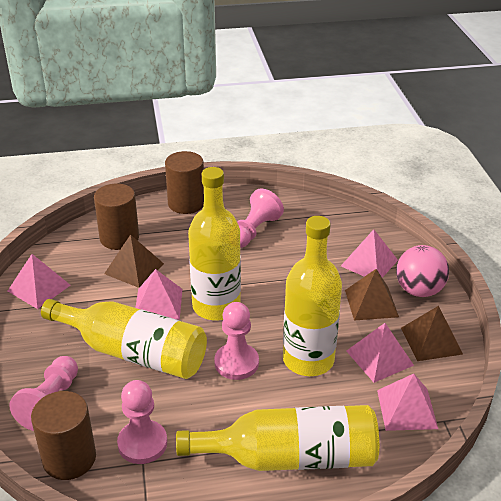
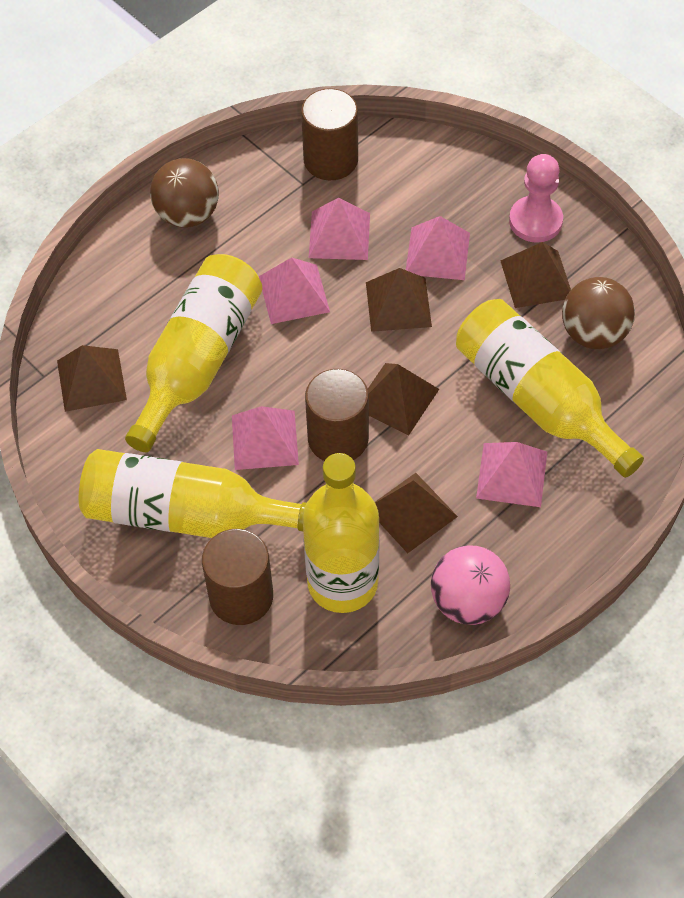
brown ball: 0 -> 2
brown pyramid: 3 -> 5
pink pawn: 4 -> 1

